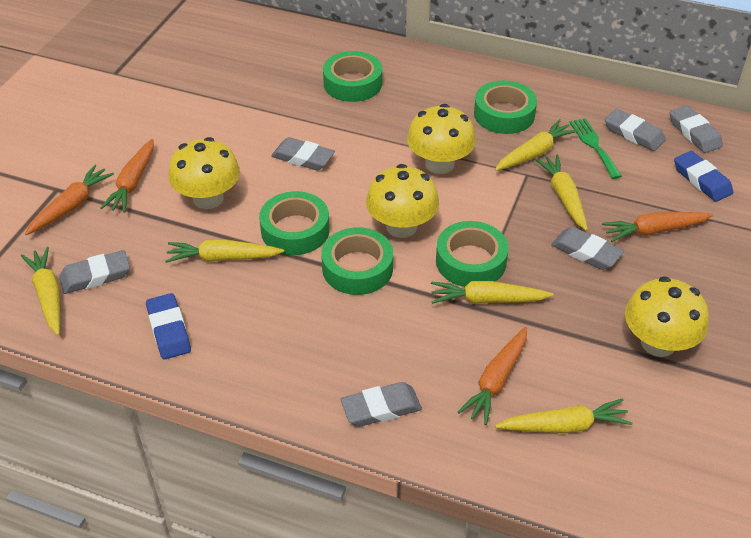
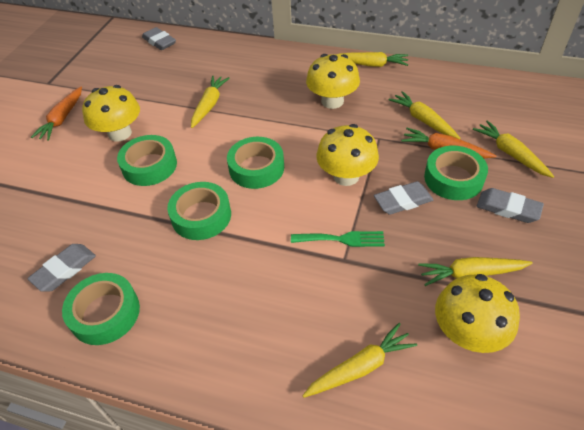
blue eraser: 2 -> 0
grey eraser: 6 -> 4
orange carrot: 4 -> 2

